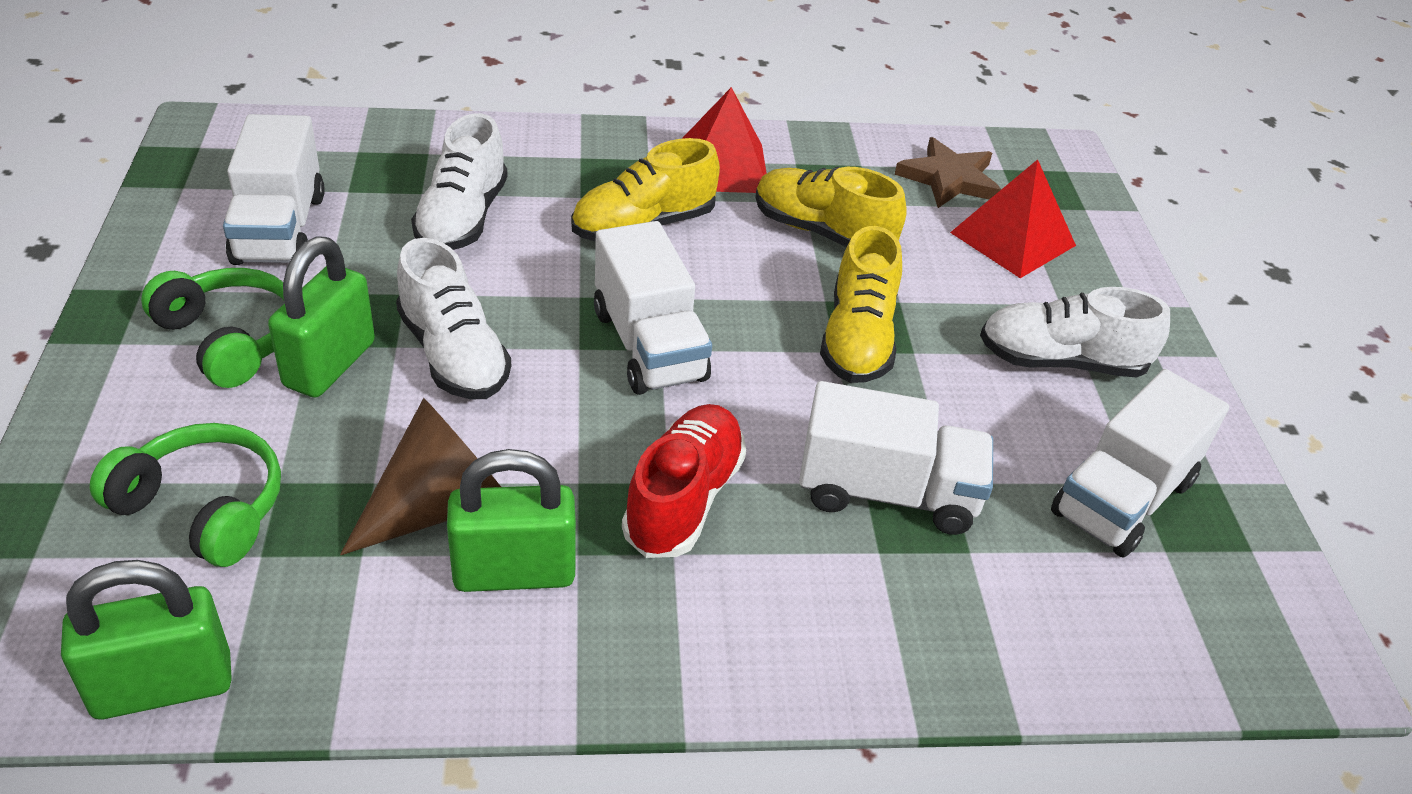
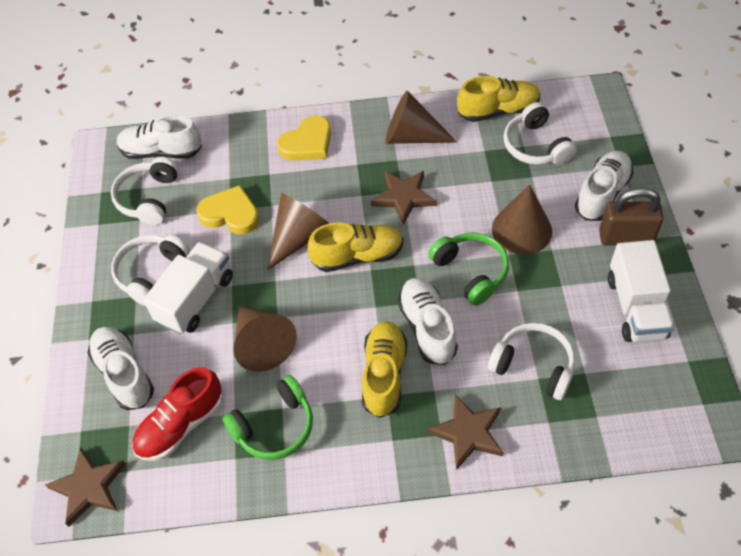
brown cone: 1 -> 4
brown padlock: 0 -> 1
brown star: 1 -> 3
green padlock: 3 -> 0
red pyramid: 2 -> 0
white headphones: 0 -> 4
white shoe: 3 -> 4
white truck: 4 -> 2
yellow heart: 0 -> 2

